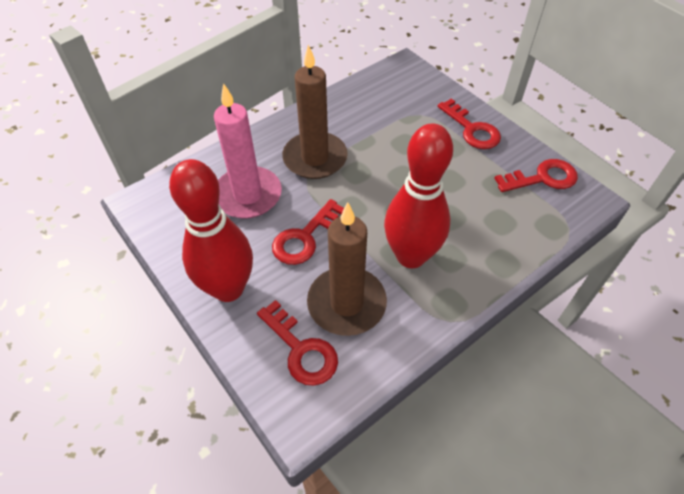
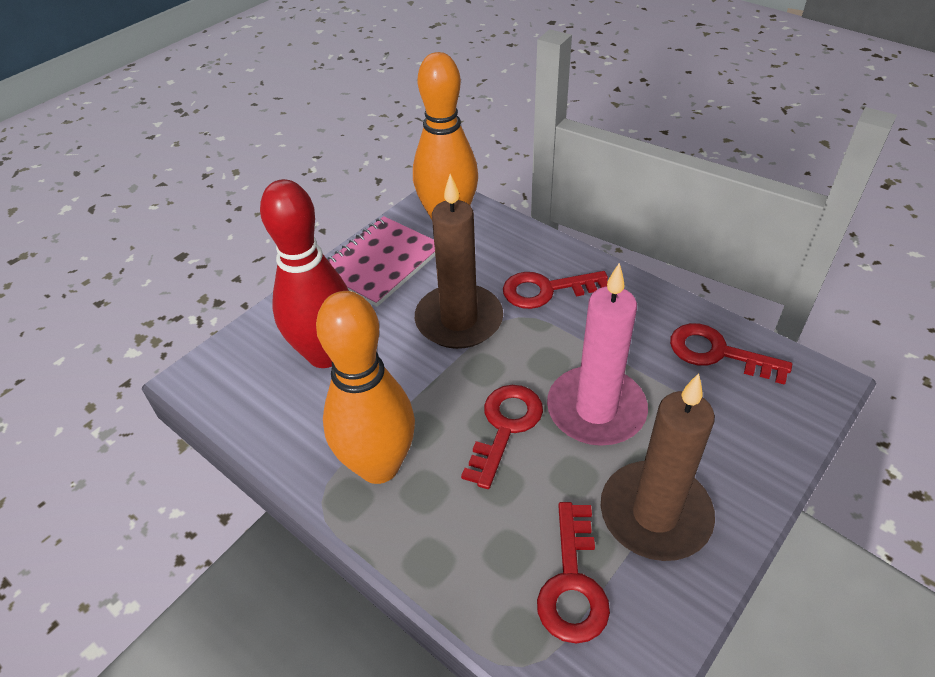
orange bowling pin: 0 -> 2
pink notebook: 0 -> 1
red bowling pin: 2 -> 1

